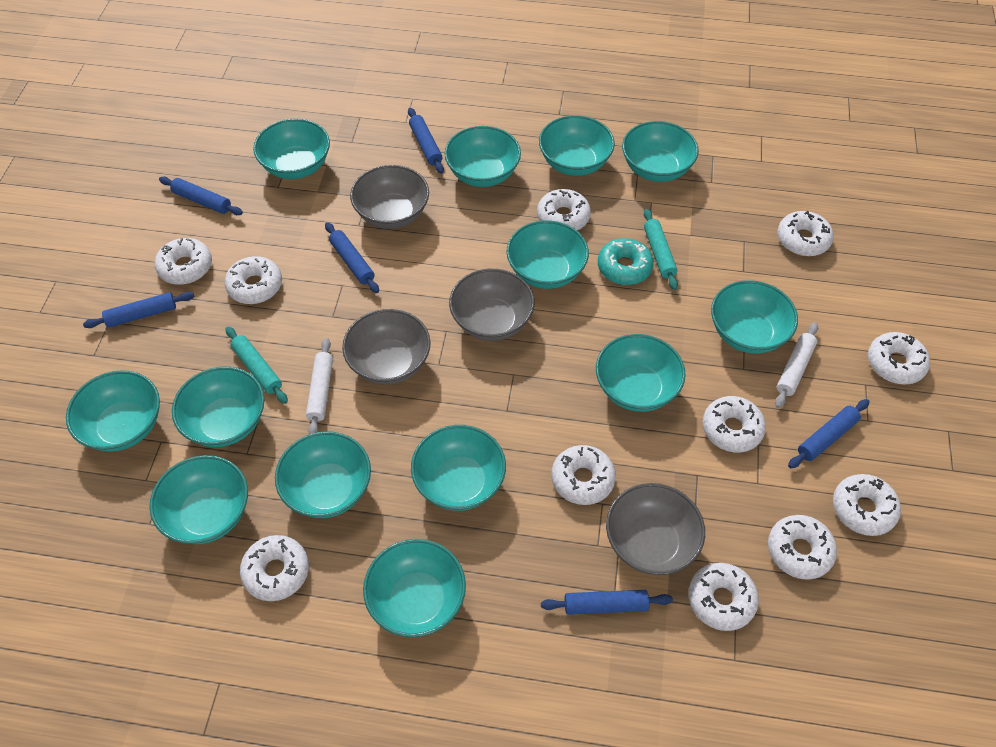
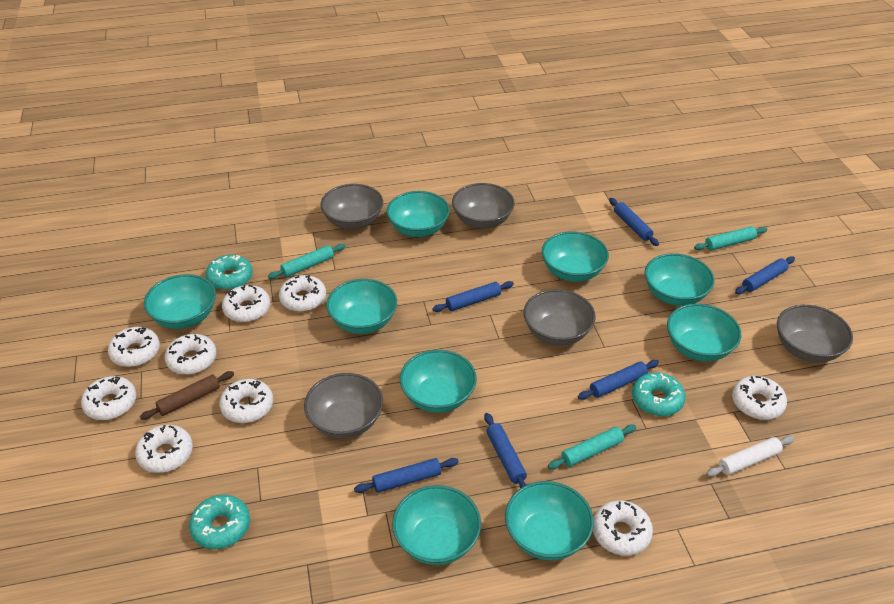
brown rolling pin: 0 -> 1
grey bowl: 4 -> 5
turquoise bowl: 13 -> 9
turquoise donut: 1 -> 3
turquoise rolling pin: 2 -> 3
white donut: 11 -> 9
white rolling pin: 2 -> 1

